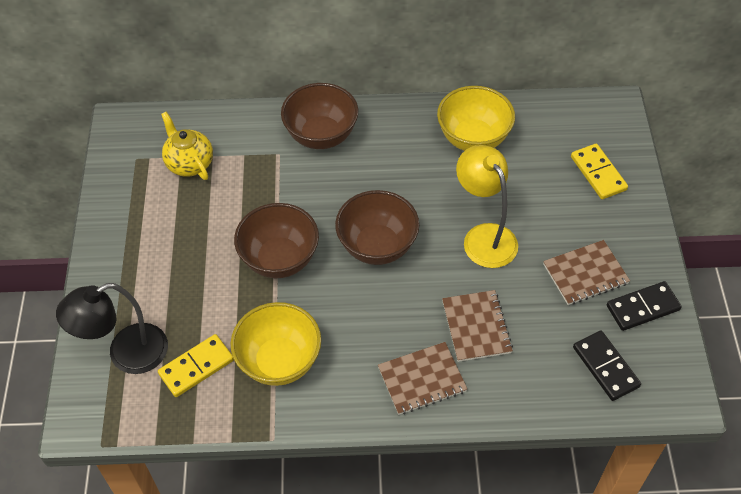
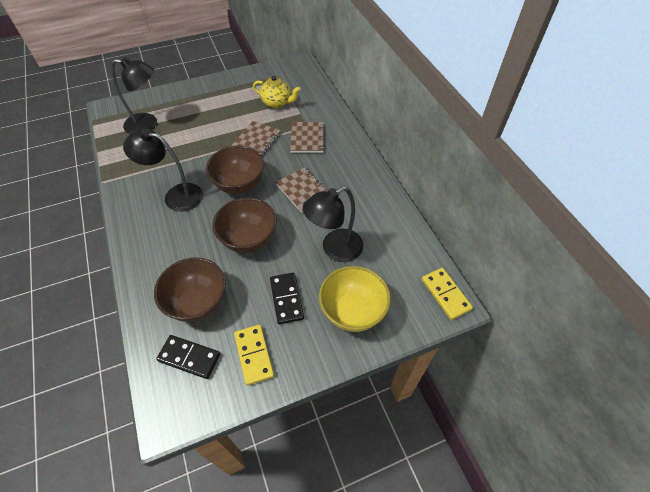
black lamp: 1 -> 3
yellow bowl: 2 -> 1
yellow lamp: 1 -> 0

